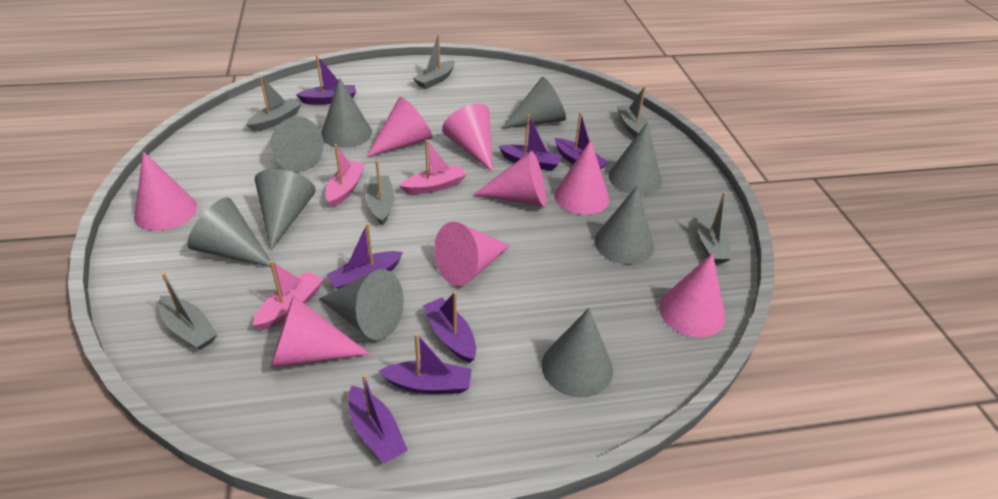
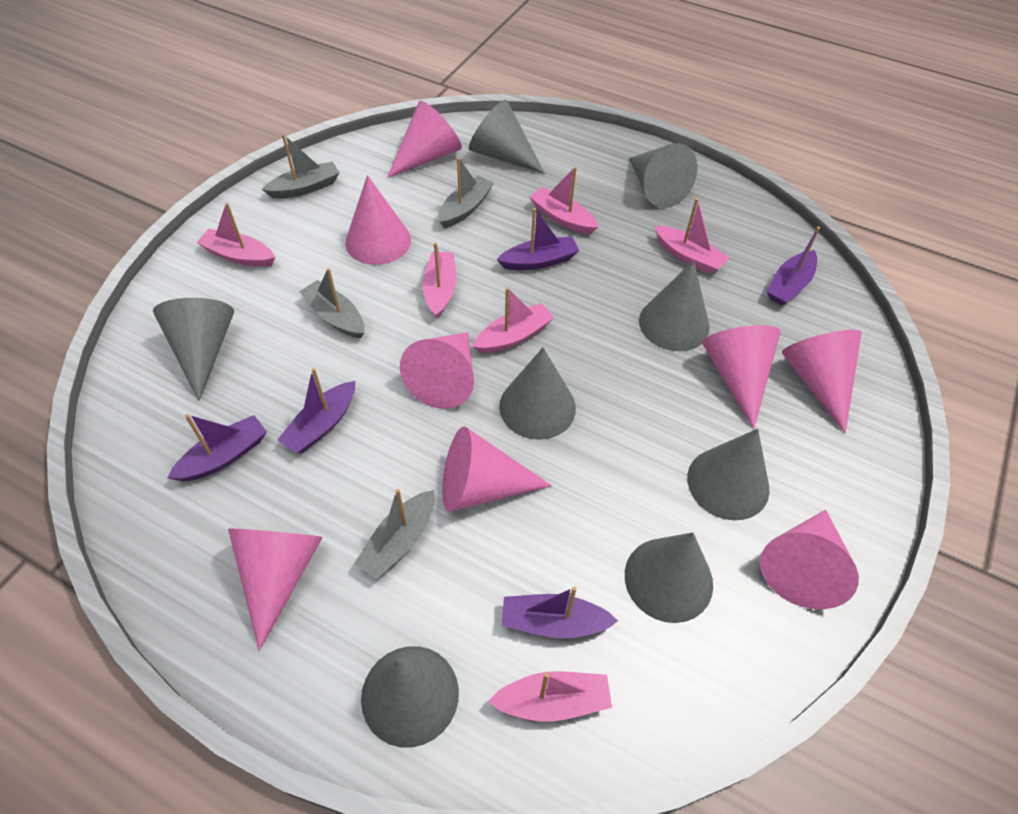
grey boat: 6 -> 4
grey cone: 9 -> 8
pink boat: 3 -> 6
purple boat: 7 -> 5

